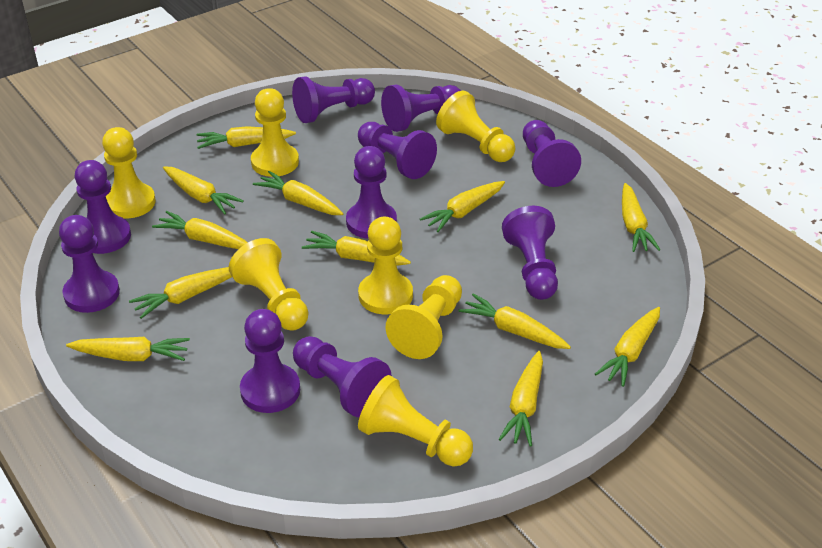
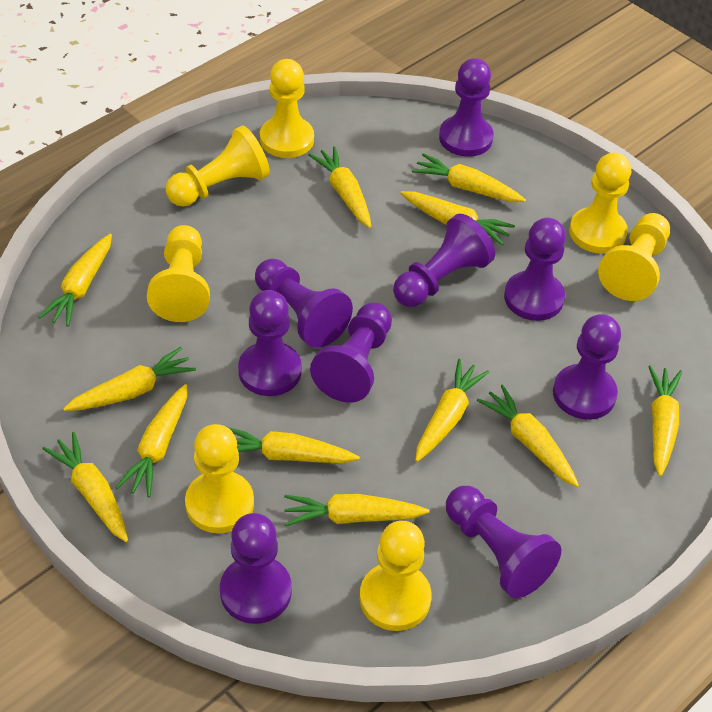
purple pawn: 10 -> 9

